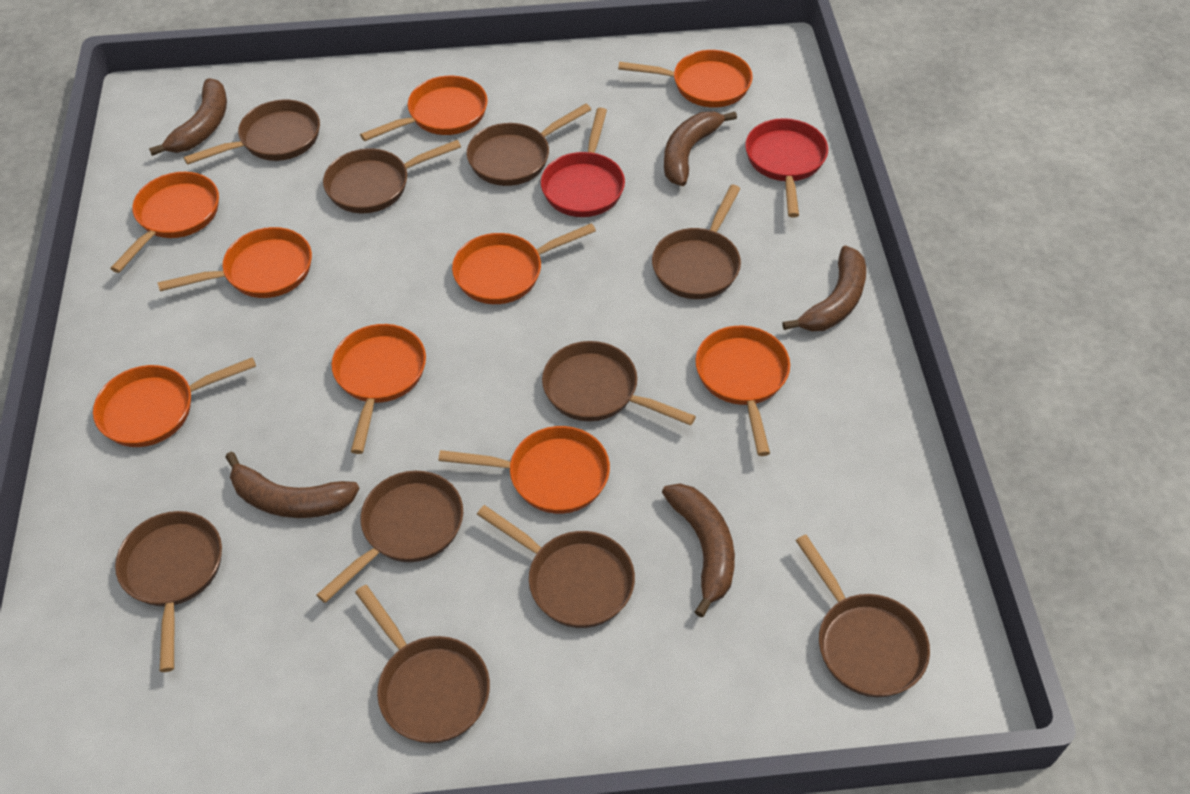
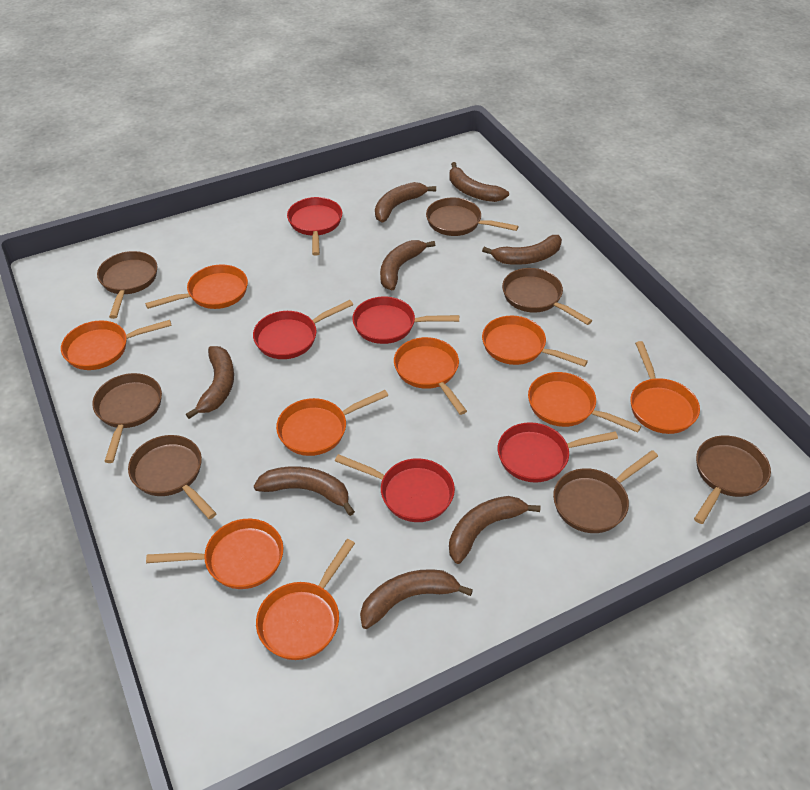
brown banana: 5 -> 8
brown pan: 10 -> 7
red pan: 2 -> 5

